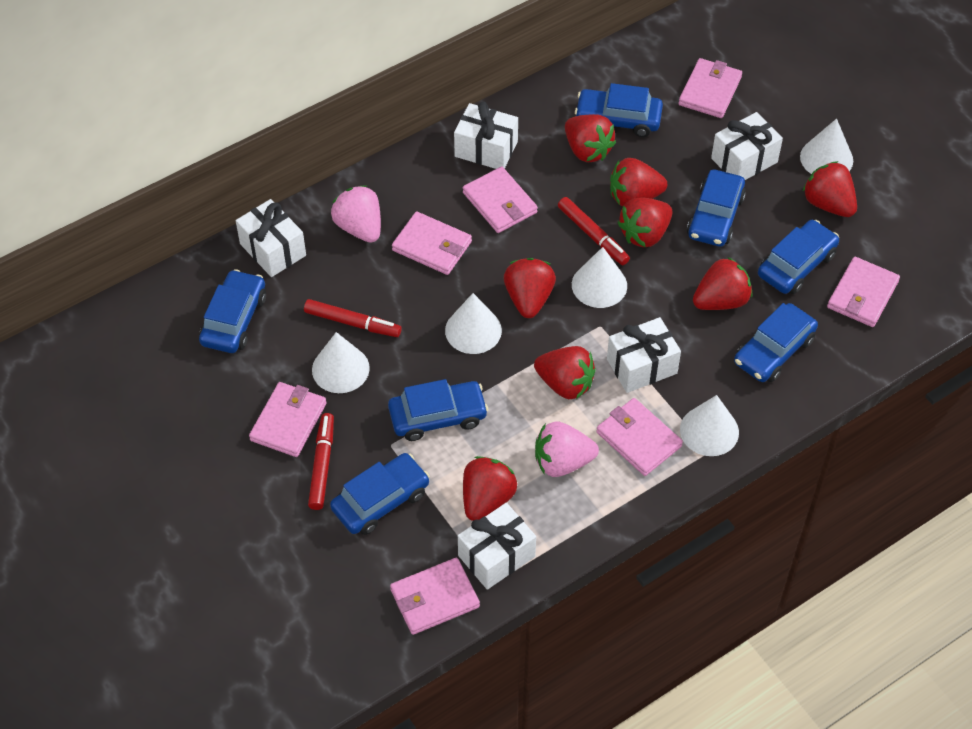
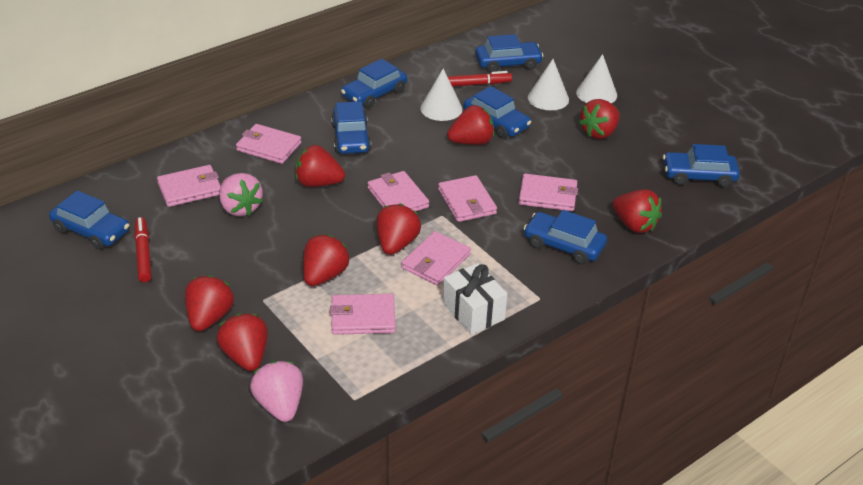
red marker: 3 -> 2
white cone: 5 -> 3
white gift: 5 -> 1

